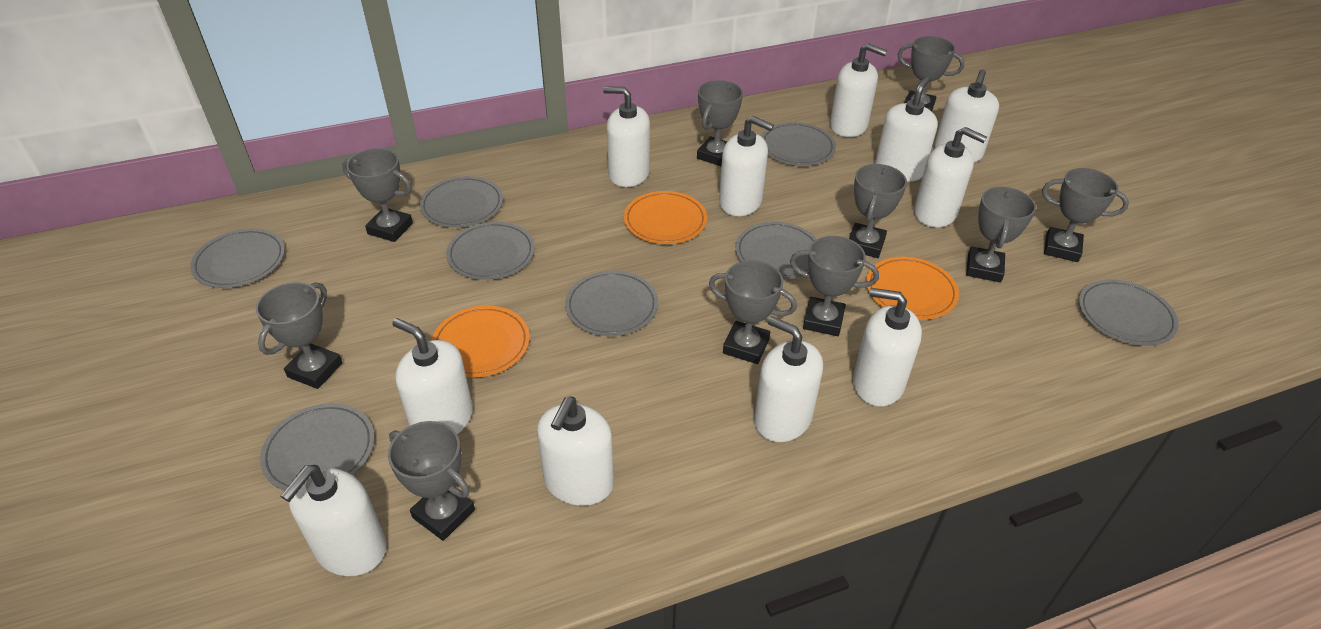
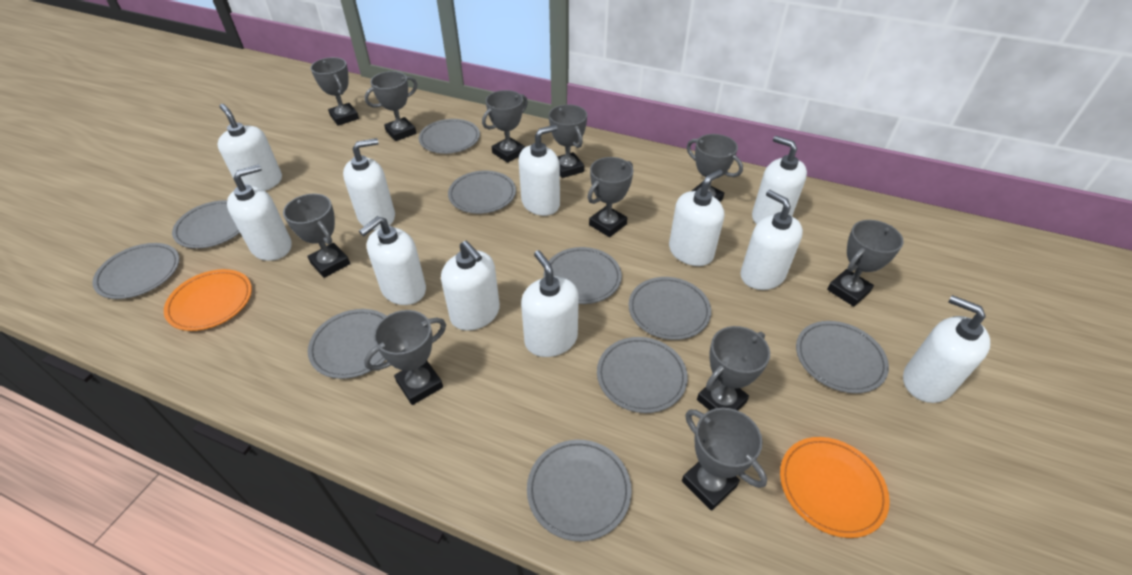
grey plate: 8 -> 10
grey trophy: 10 -> 11
orange plate: 3 -> 2

